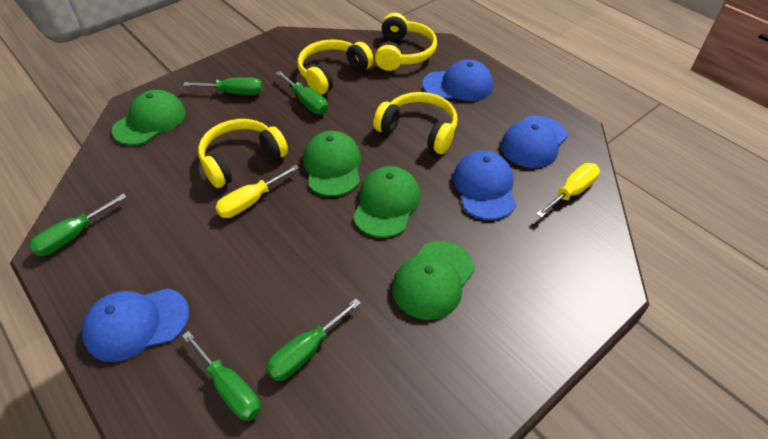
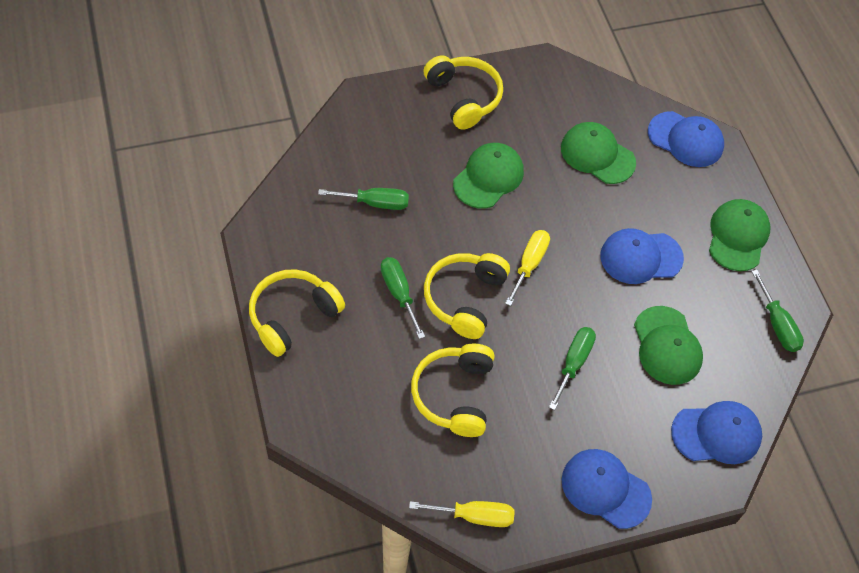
green screwdriver: 5 -> 4

